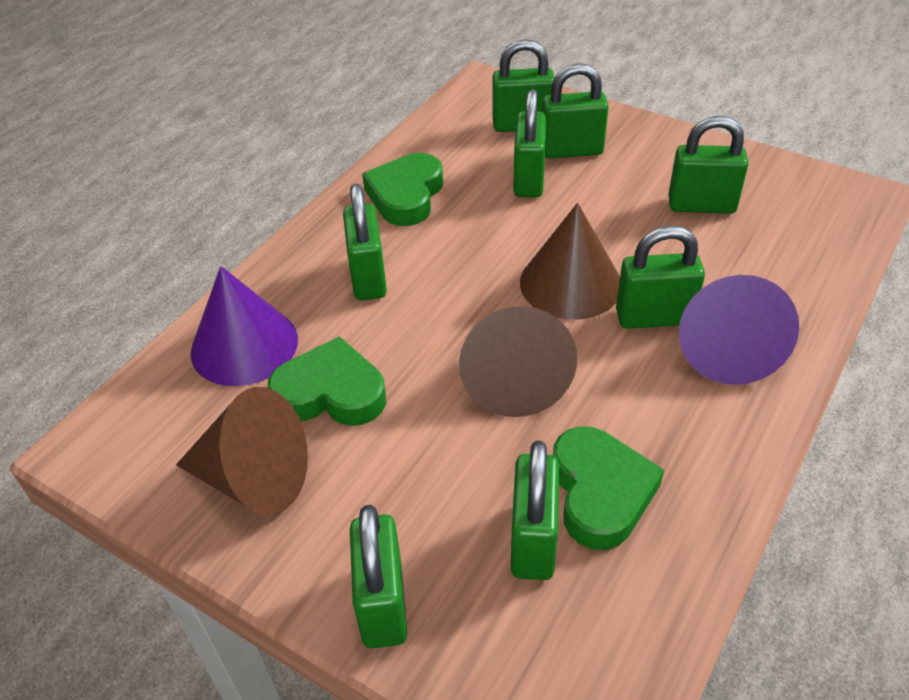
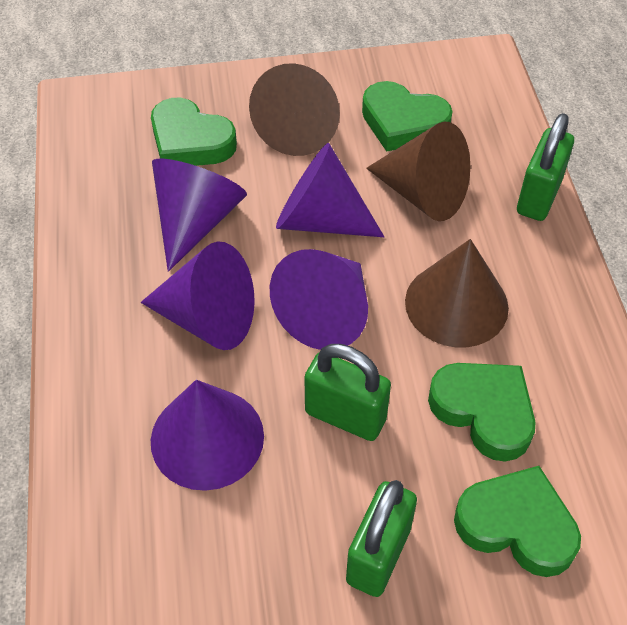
green heart: 3 -> 4
green padlock: 8 -> 3
purple cone: 2 -> 5

